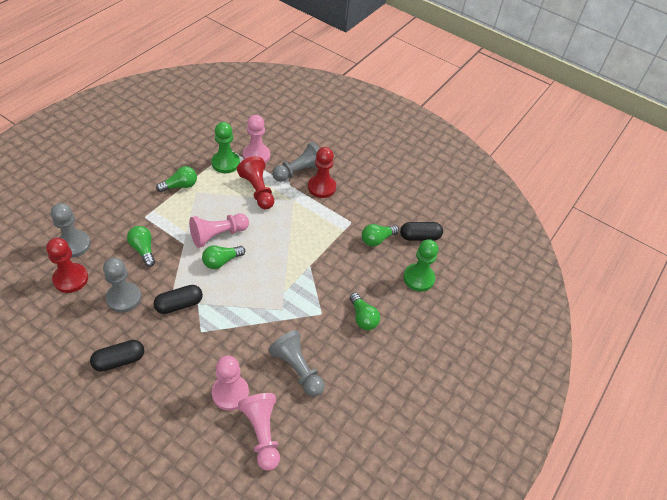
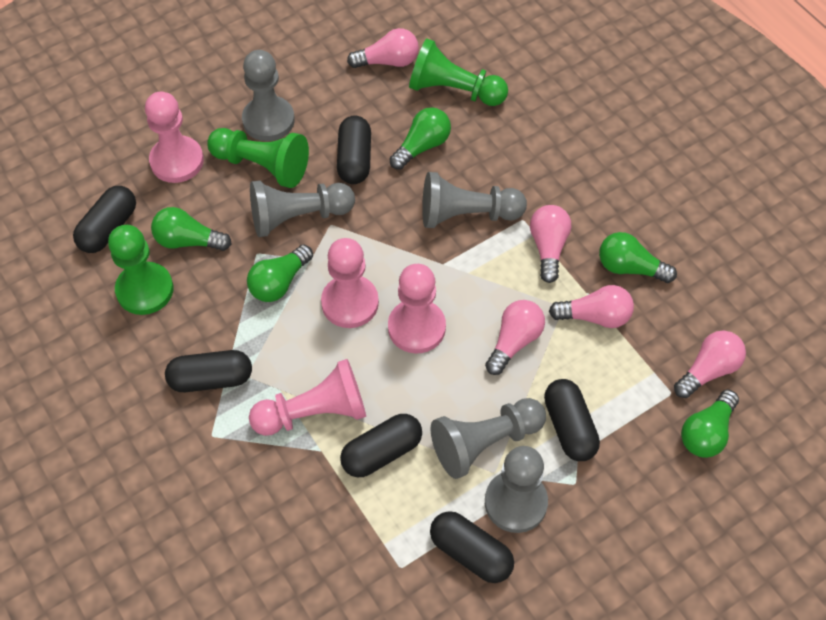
black capsule: 3 -> 6
green pawn: 2 -> 3
grey pawn: 4 -> 5
pink light bulb: 0 -> 5
red pawn: 3 -> 0

